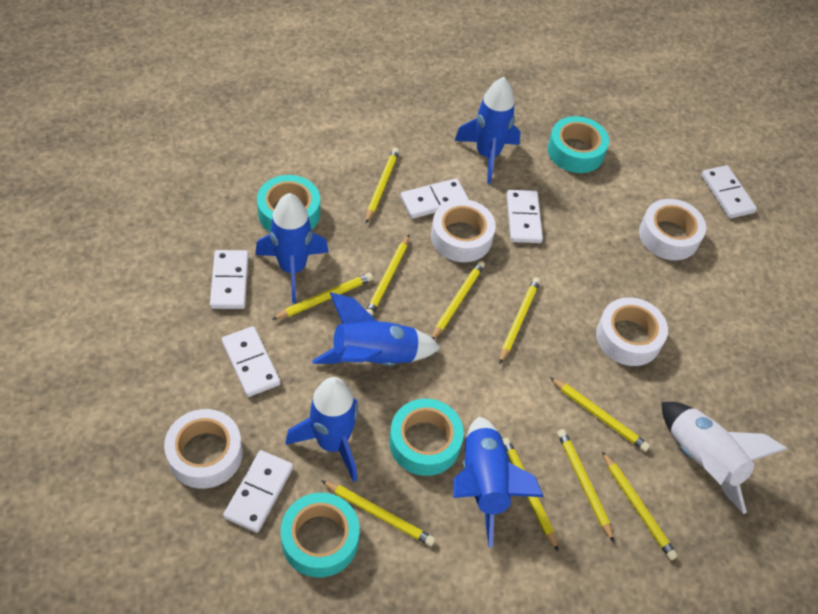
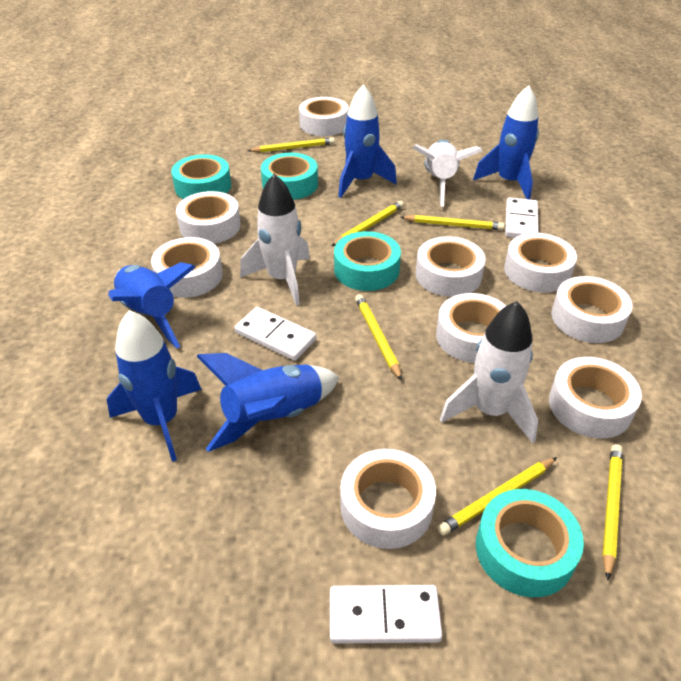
white domino: 6 -> 3
white rocket: 1 -> 3
white tape: 4 -> 9
yellow pencil: 10 -> 6

